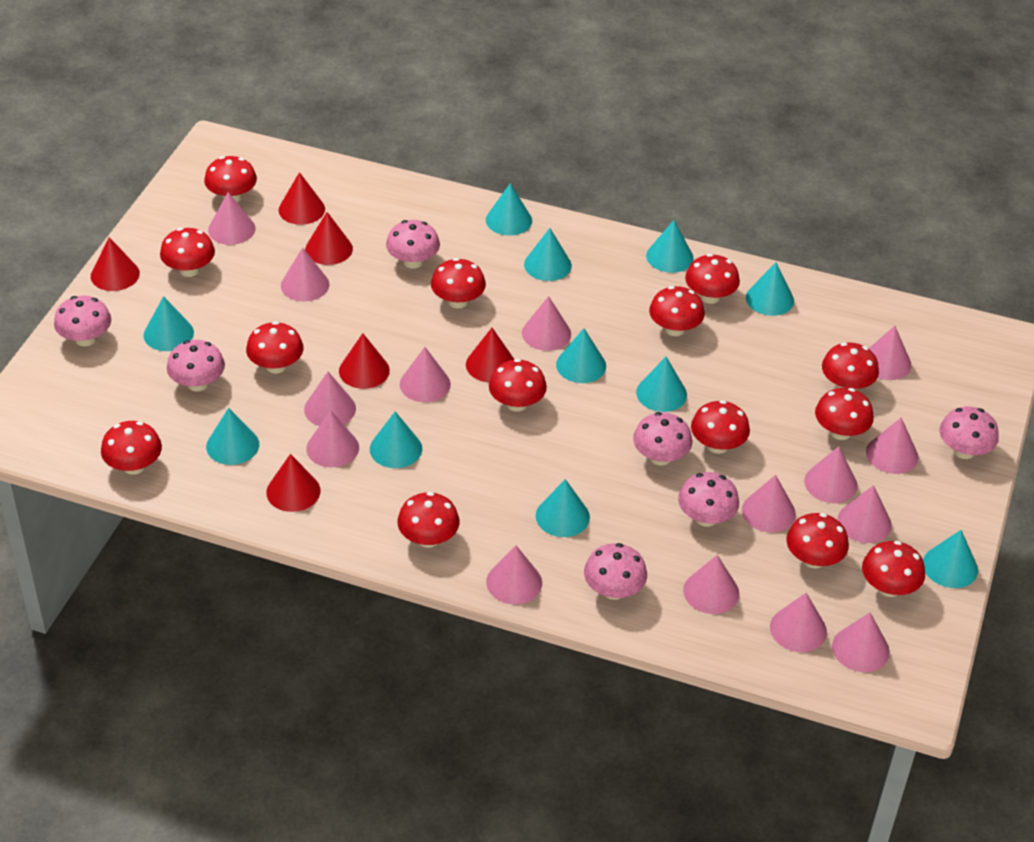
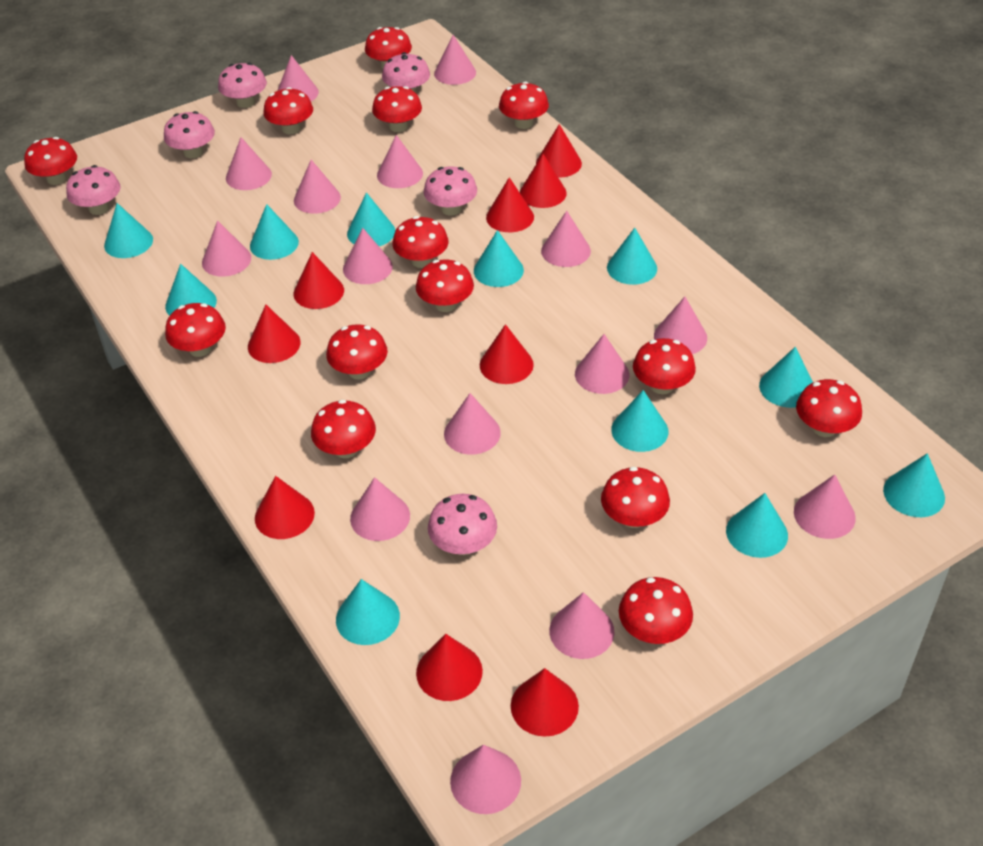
pink mushroom: 7 -> 6
red cone: 6 -> 9

